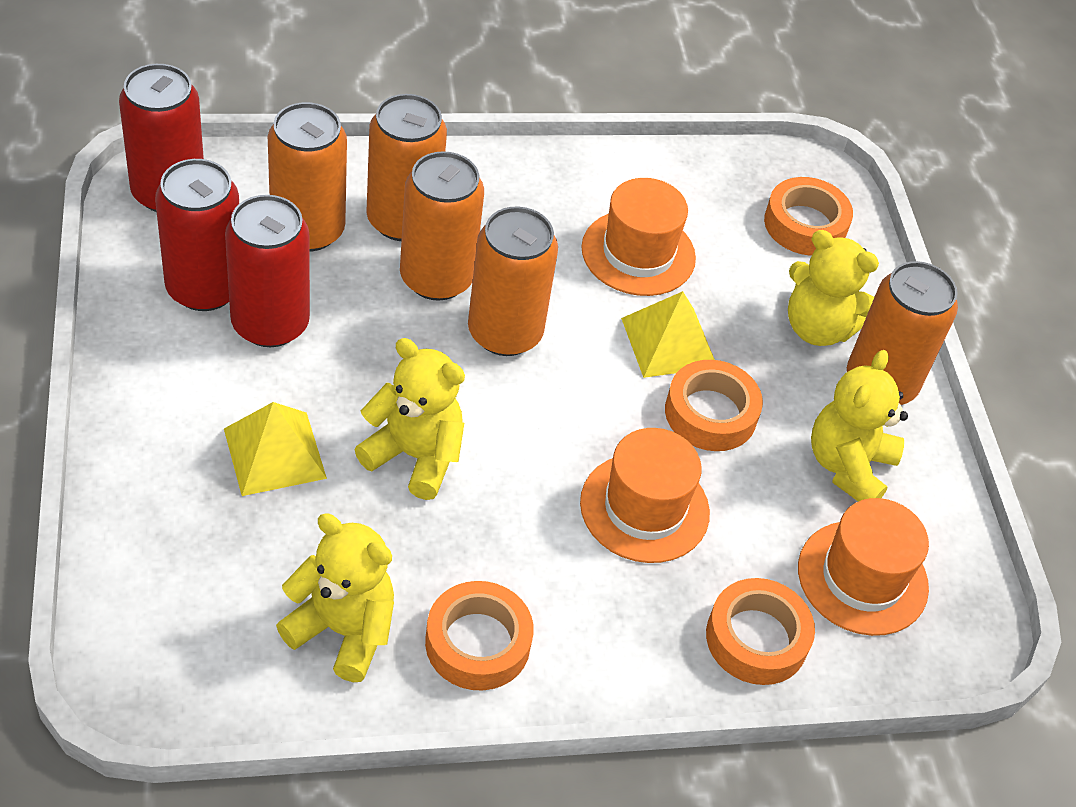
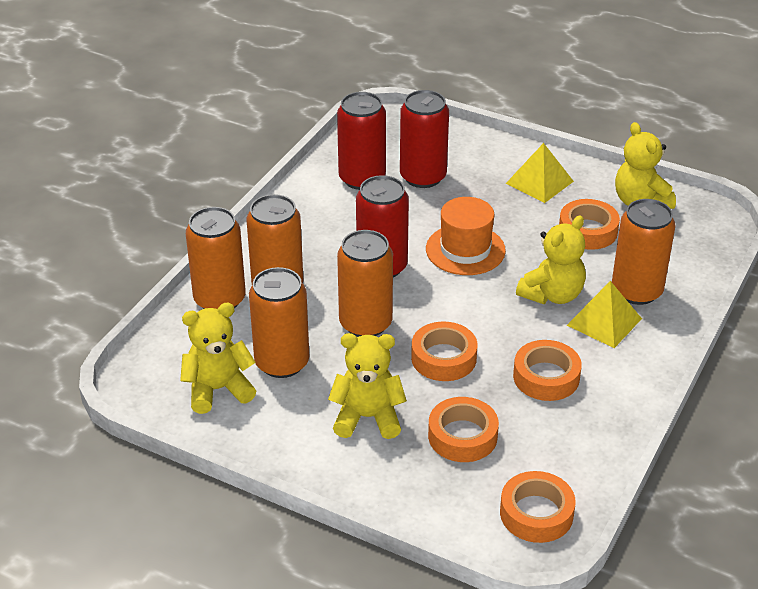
orange hat: 3 -> 1
orange tape: 4 -> 5

